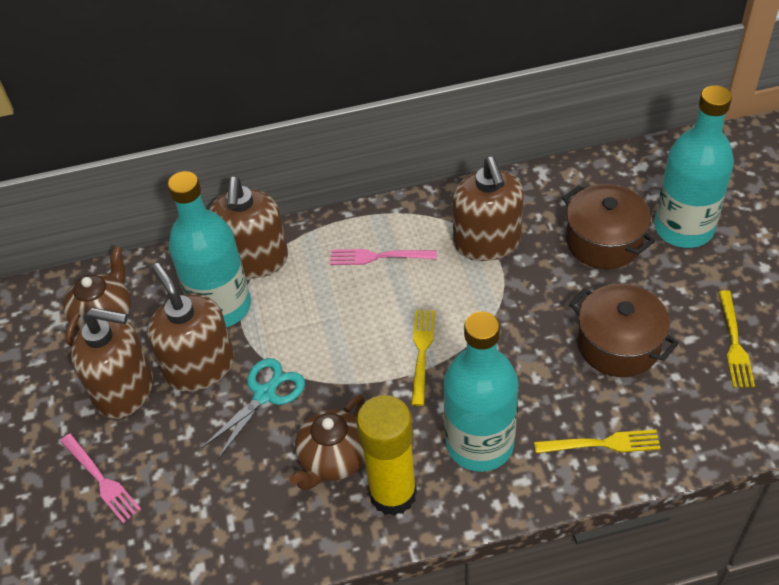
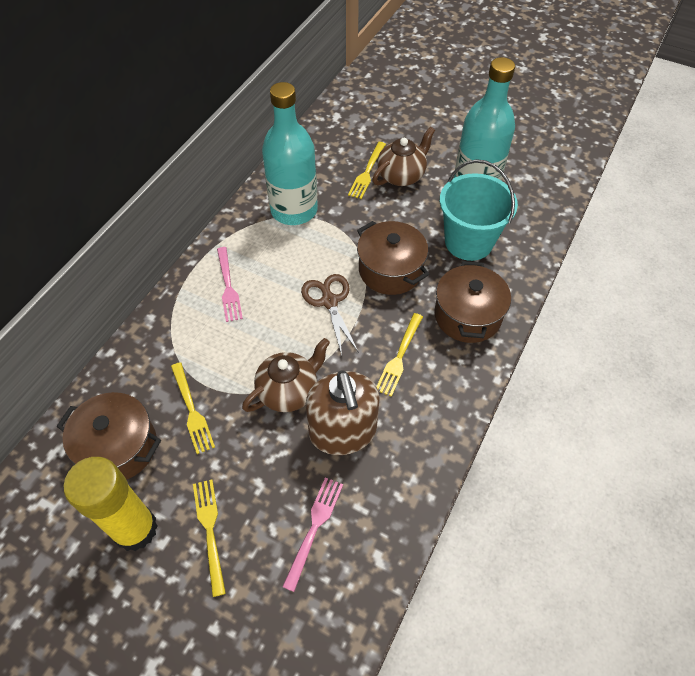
brown pot: 2 -> 3
brown scissors: 0 -> 1
brown soap dispenser: 4 -> 1
turquoise bottle: 3 -> 2
turquoise bucket: 0 -> 1
turquoise scissors: 1 -> 0
yellow fork: 3 -> 4

